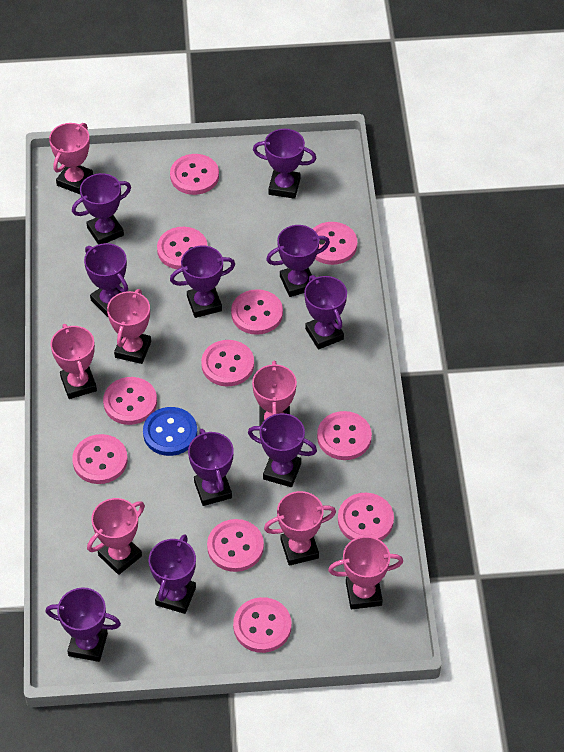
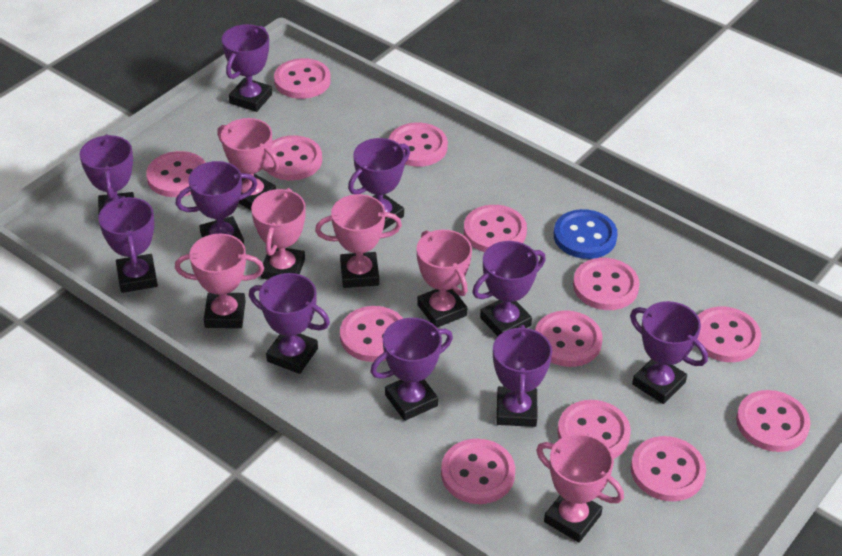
pink button: 11 -> 13
pink trophy: 7 -> 6

